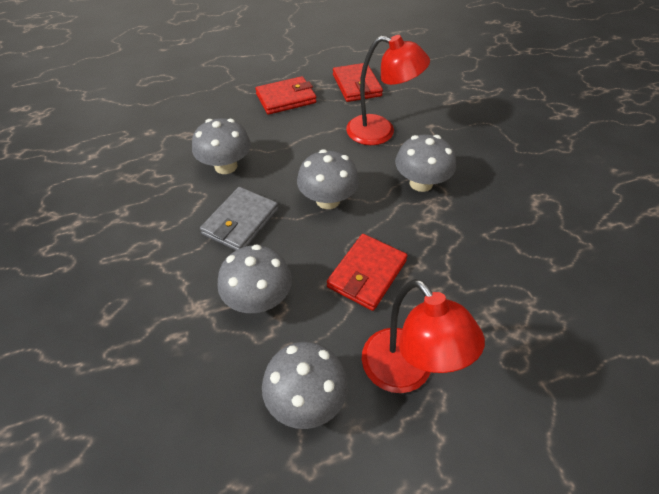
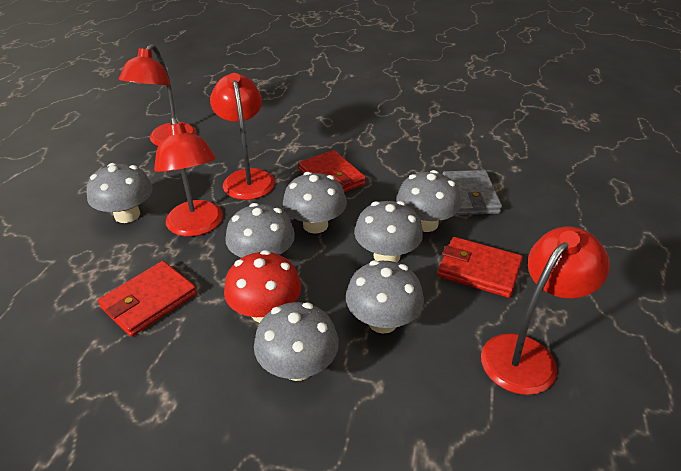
grey mushroom: 5 -> 7
red lamp: 2 -> 4
red mushroom: 0 -> 1

